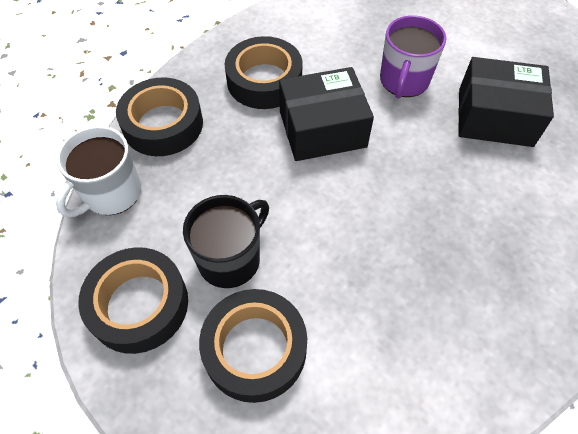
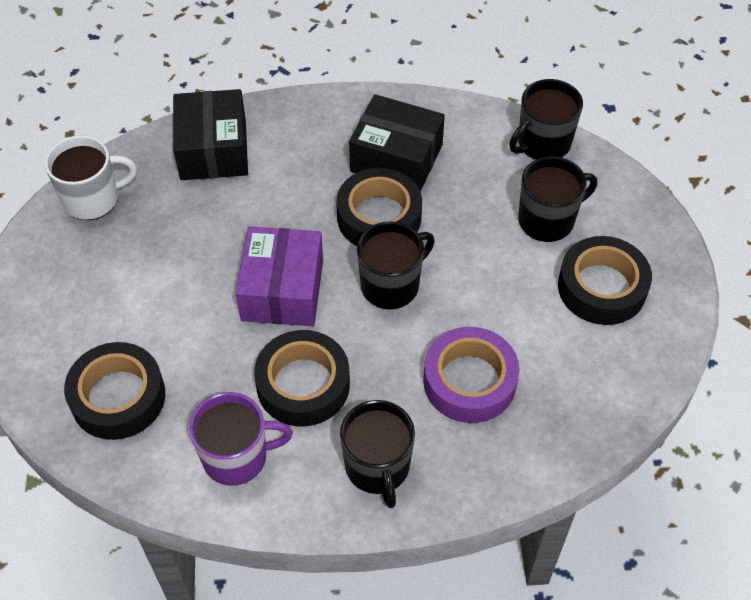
black mug: 1 -> 4
purple box: 0 -> 1
purple tape: 0 -> 1

